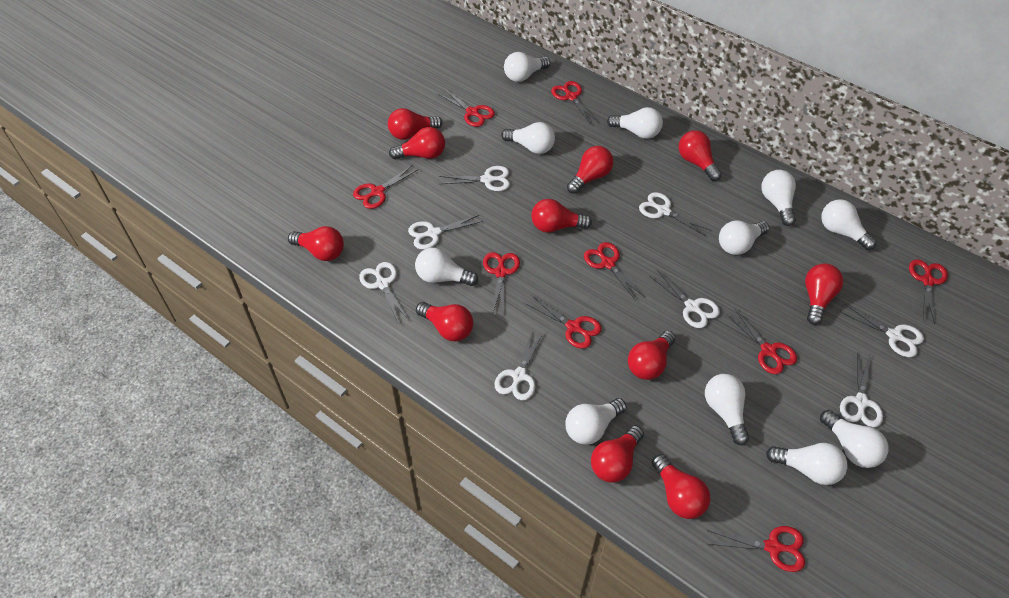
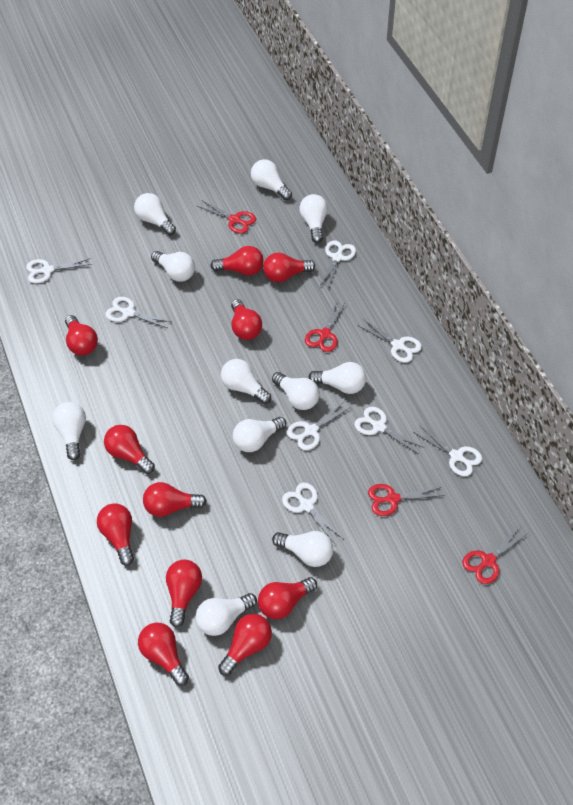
red scissors: 9 -> 4

